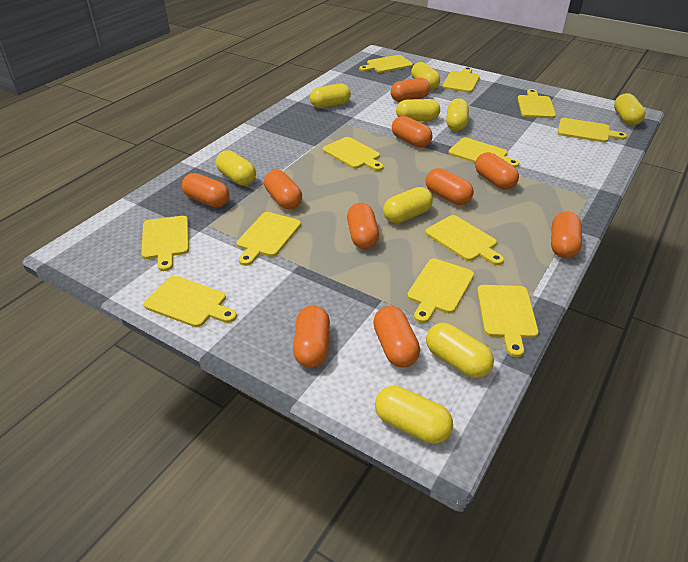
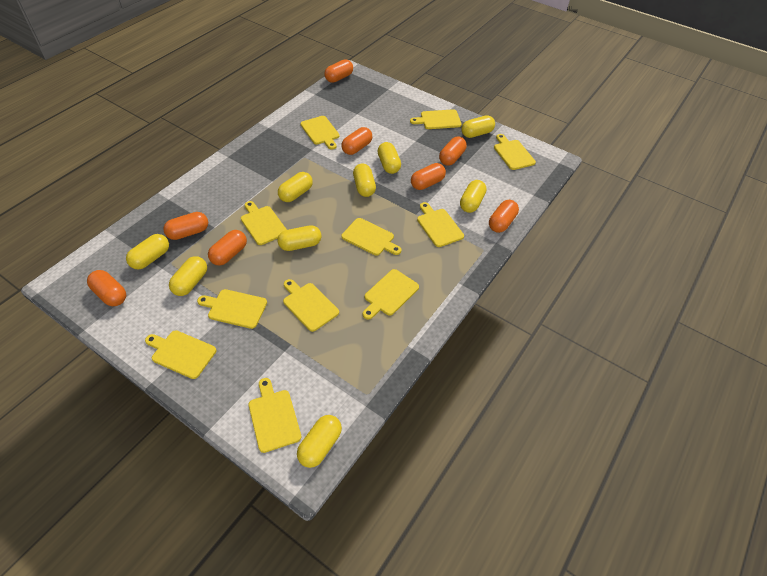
orange capsule: 10 -> 8
yellow cutting board: 12 -> 11

